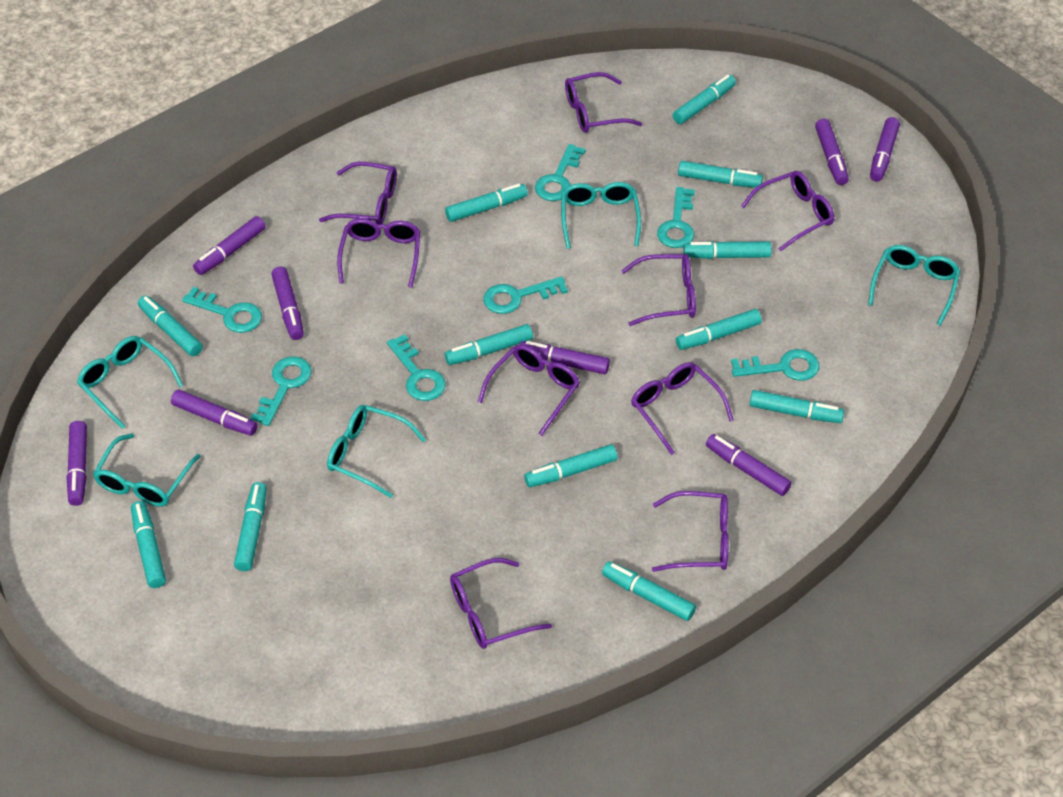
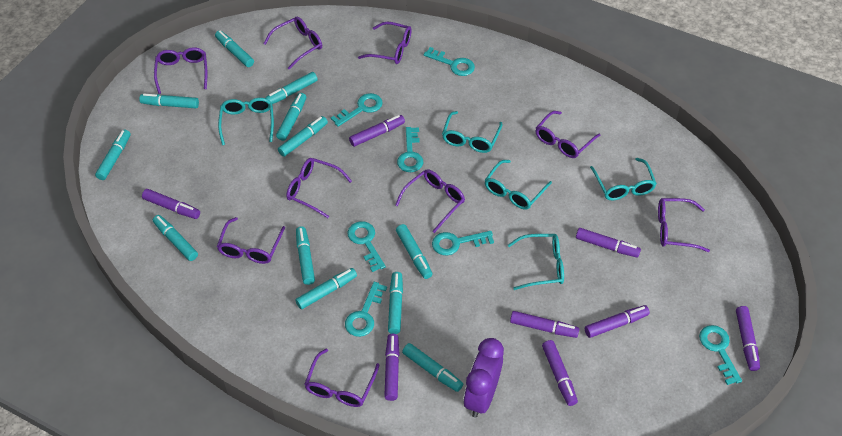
purple clock: 0 -> 1

